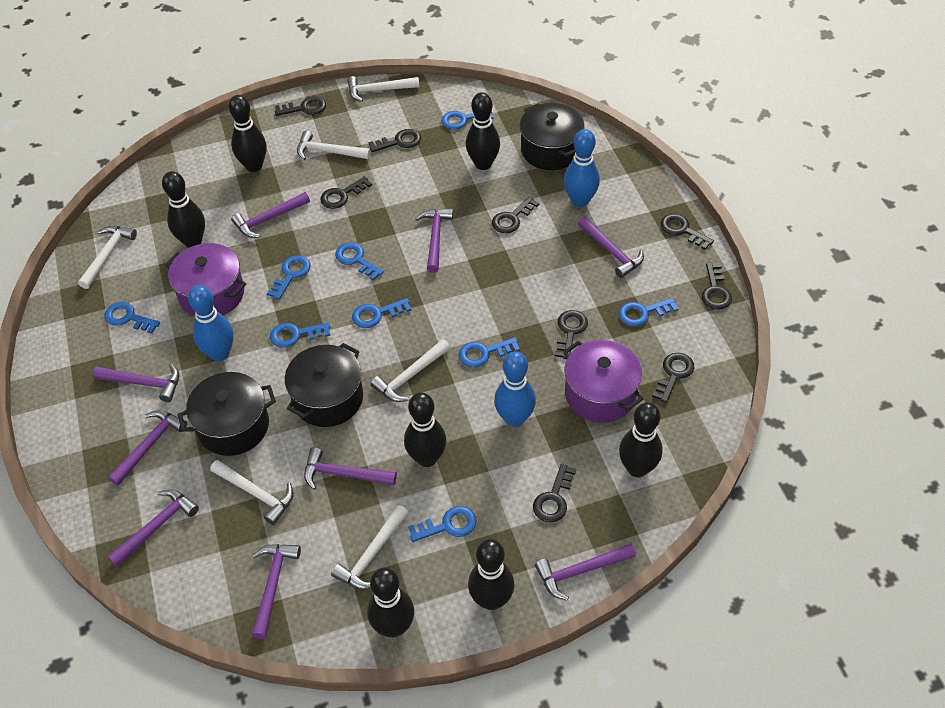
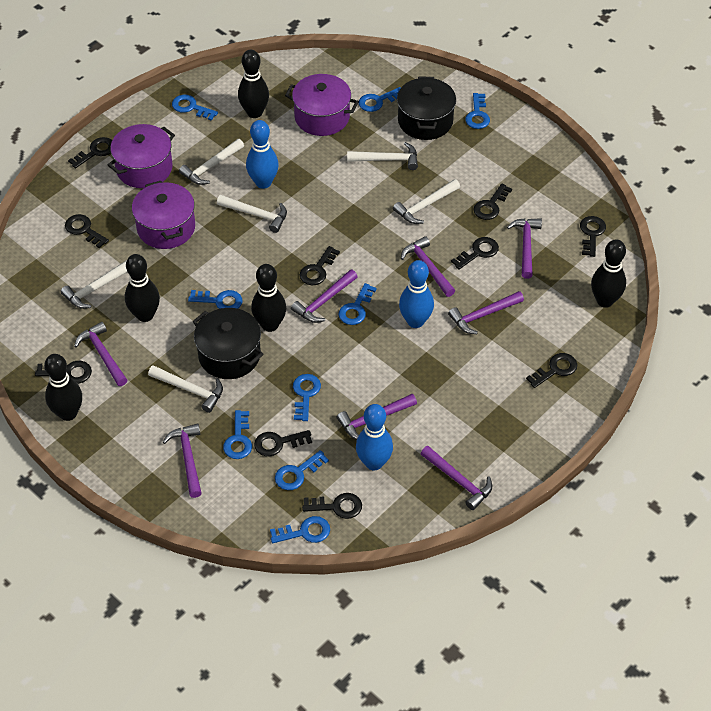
black bowling pin: 7 -> 5
black key: 9 -> 10
black pot: 3 -> 2
purple hammer: 9 -> 8
purple pot: 2 -> 3

